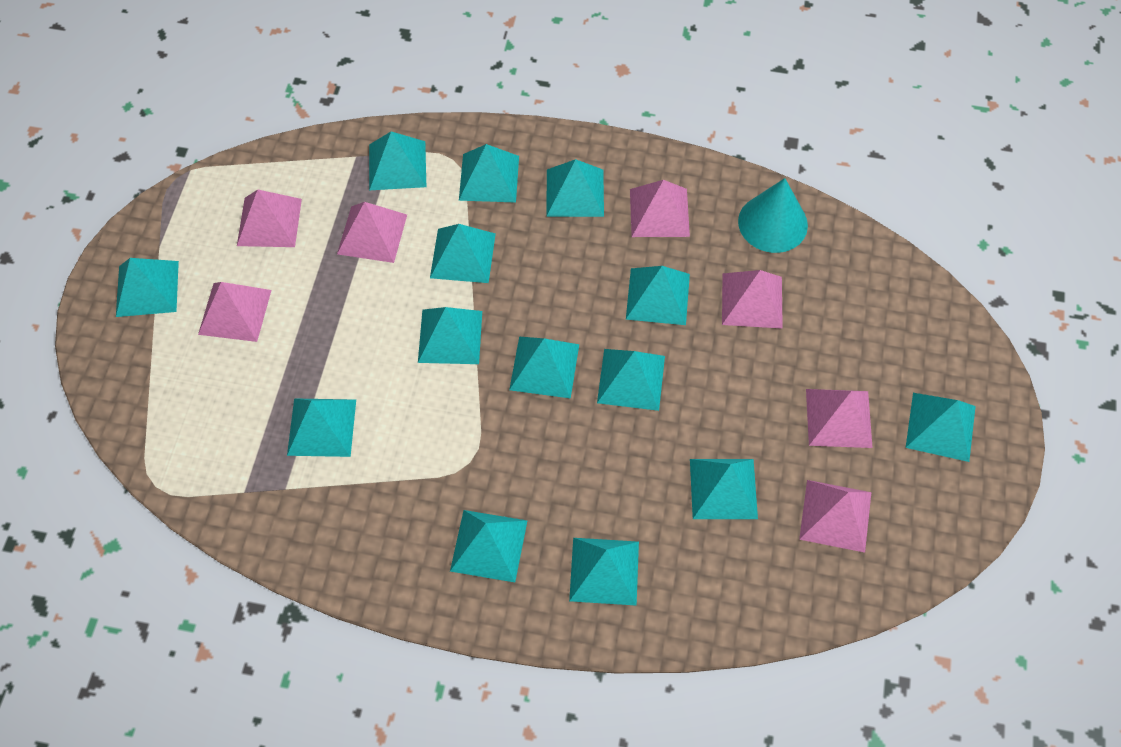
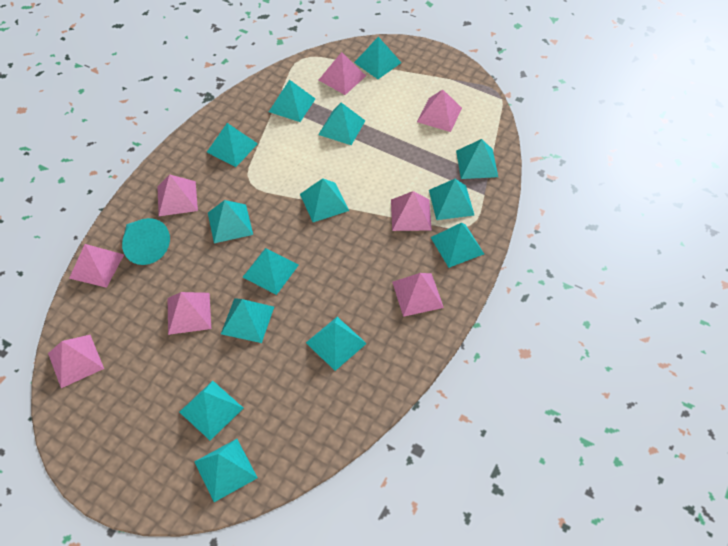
pink pyramid: 7 -> 8

